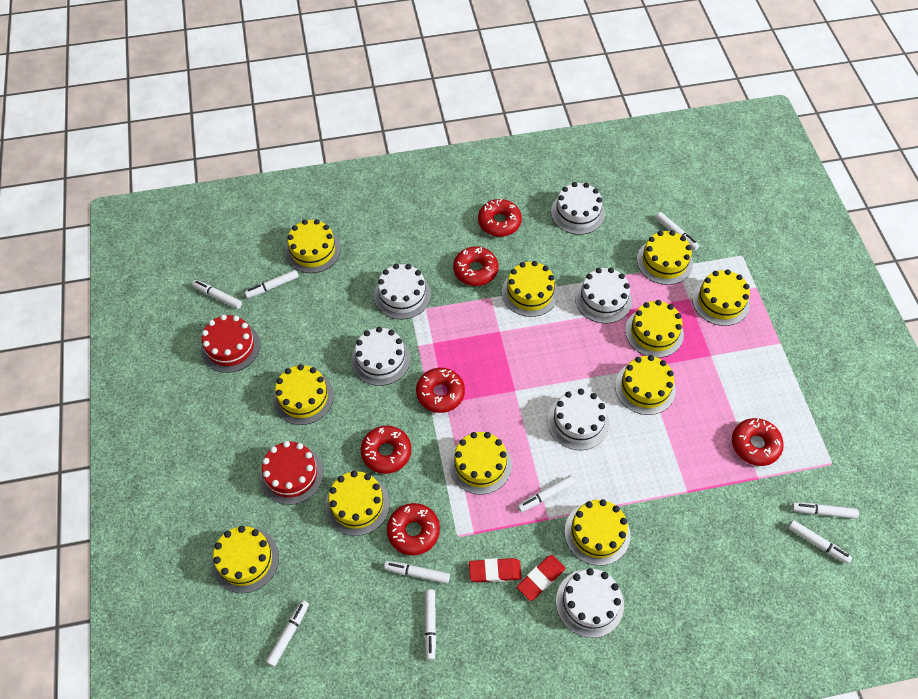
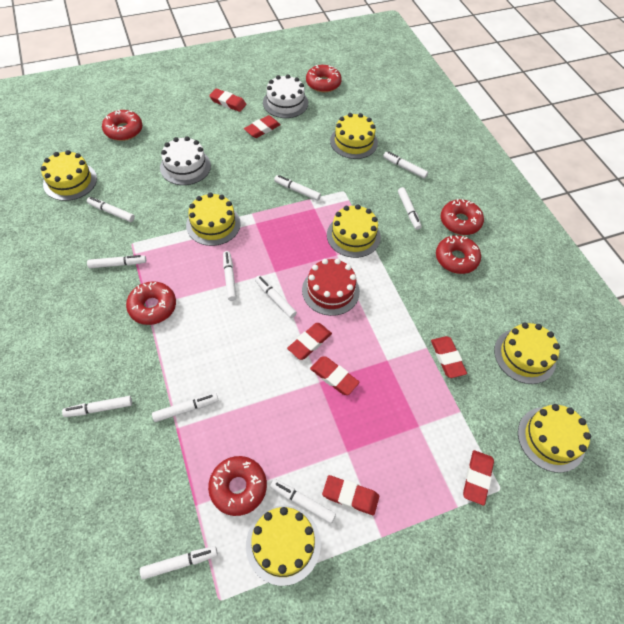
red cake: 2 -> 1
red eraser: 2 -> 7
white cake: 6 -> 2
white marker: 9 -> 11
yellow cake: 11 -> 7

